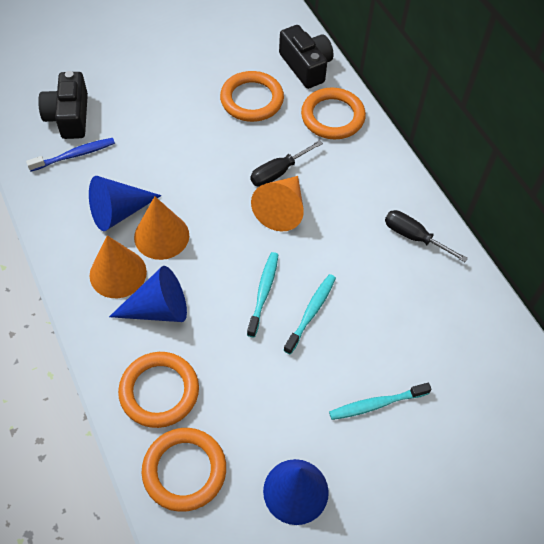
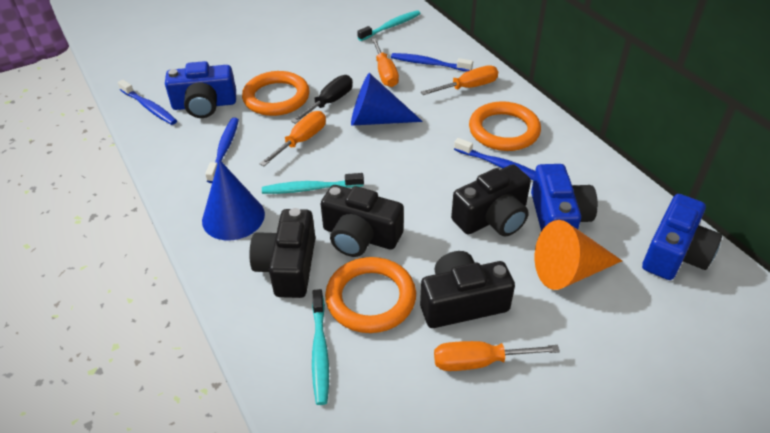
black camera: 2 -> 4
black screwdriver: 2 -> 1
blue camera: 0 -> 3
blue cone: 3 -> 2
blue toothbrush: 1 -> 4
orange cone: 3 -> 1
orange ring: 4 -> 3
orange screwdriver: 0 -> 4

